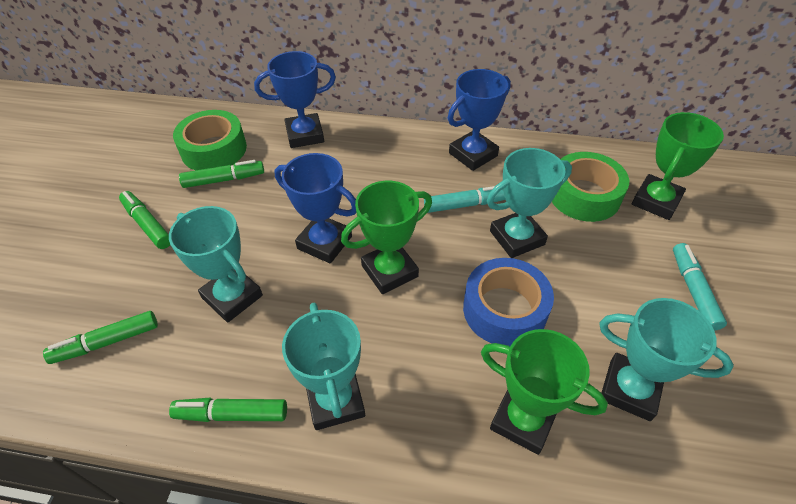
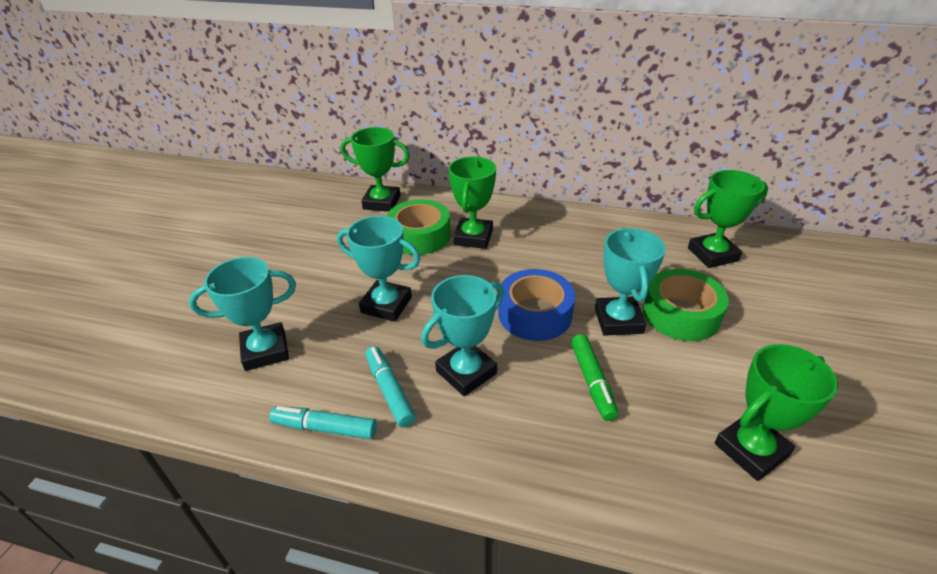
blue trophy: 3 -> 0
green marker: 4 -> 1
green trophy: 3 -> 4

